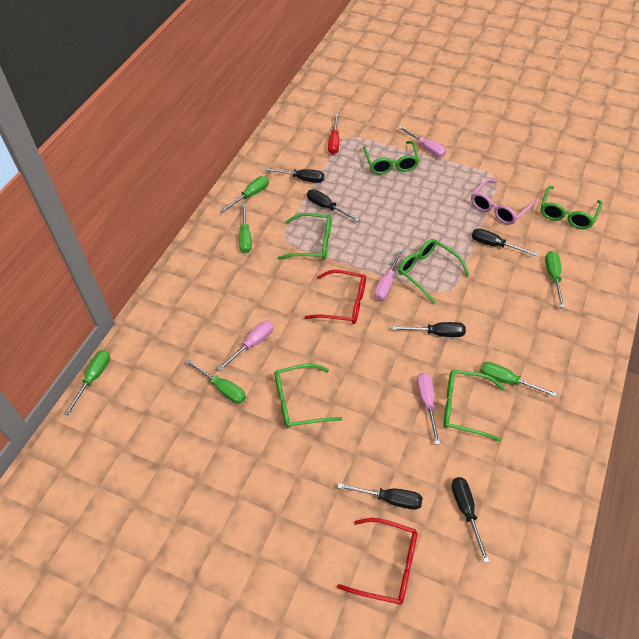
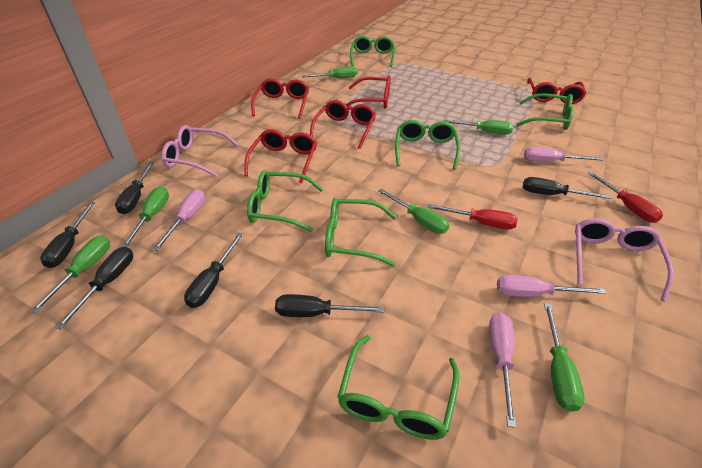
pink glasses: 1 -> 2
red glasses: 2 -> 5
red screwdriver: 1 -> 2

